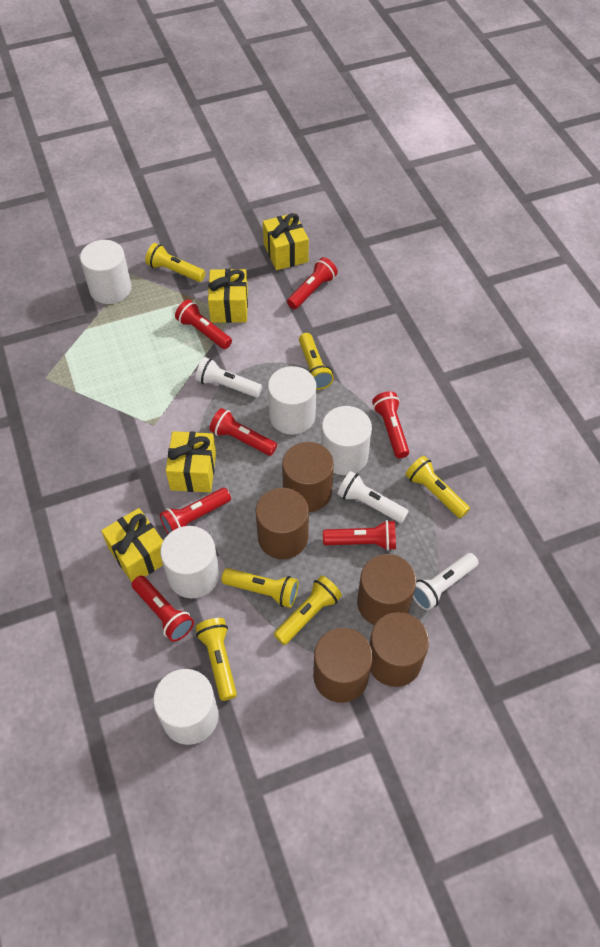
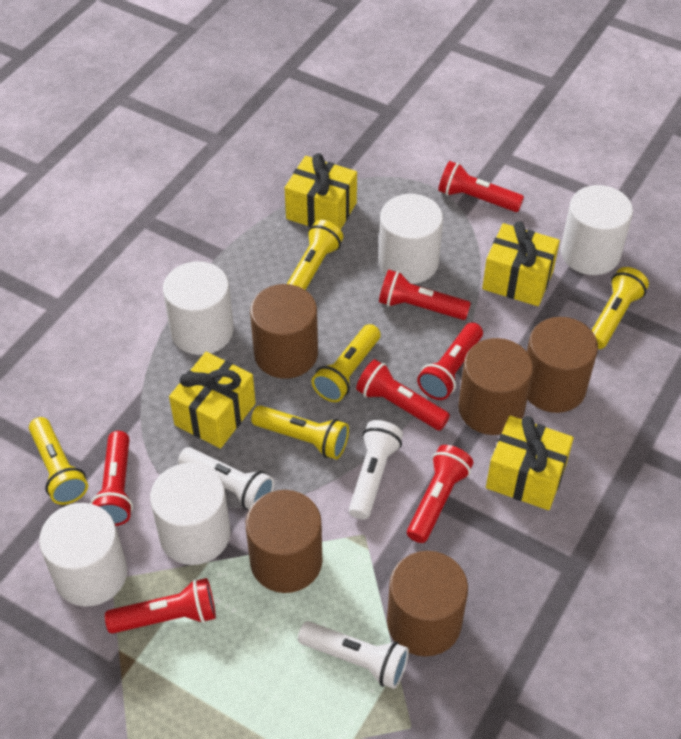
yellow flashlight: 6 -> 5

